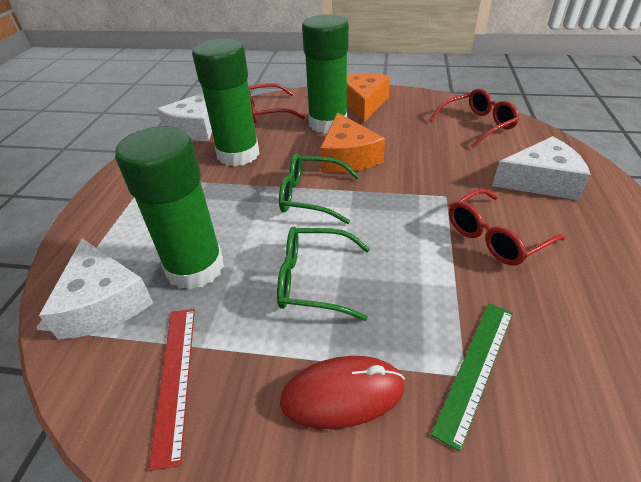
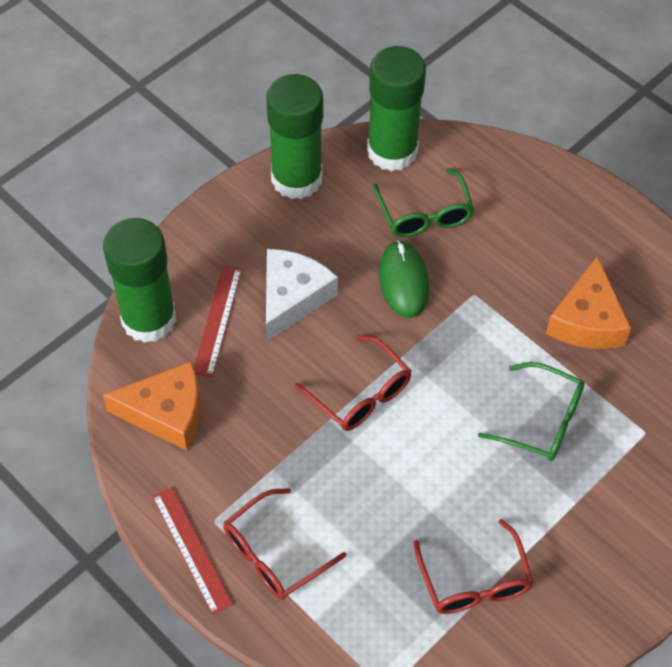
green mouse: 0 -> 1
green ruler: 1 -> 0
red mouse: 1 -> 0
red ruler: 1 -> 2
white cheese: 3 -> 1

